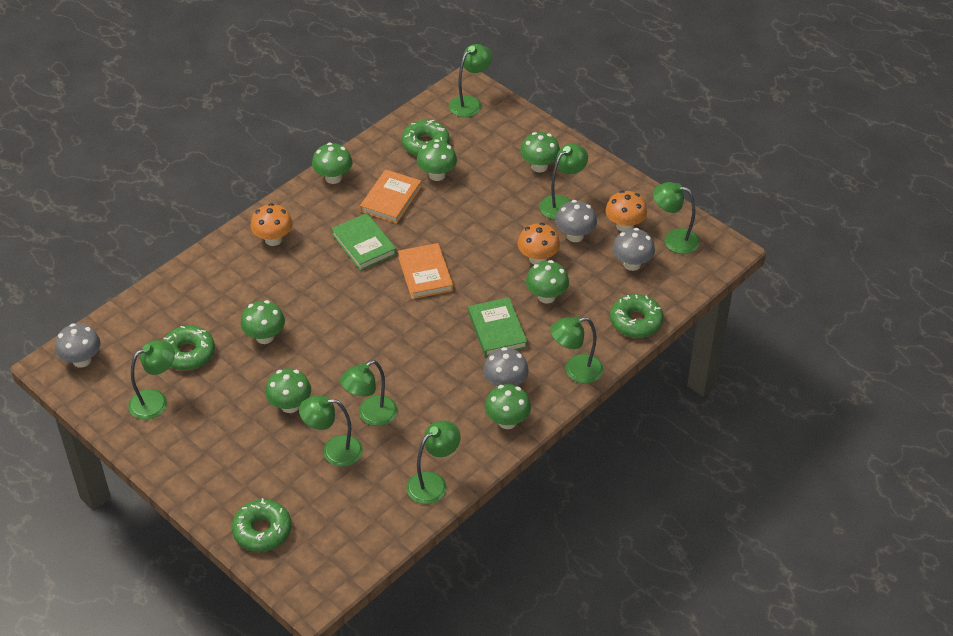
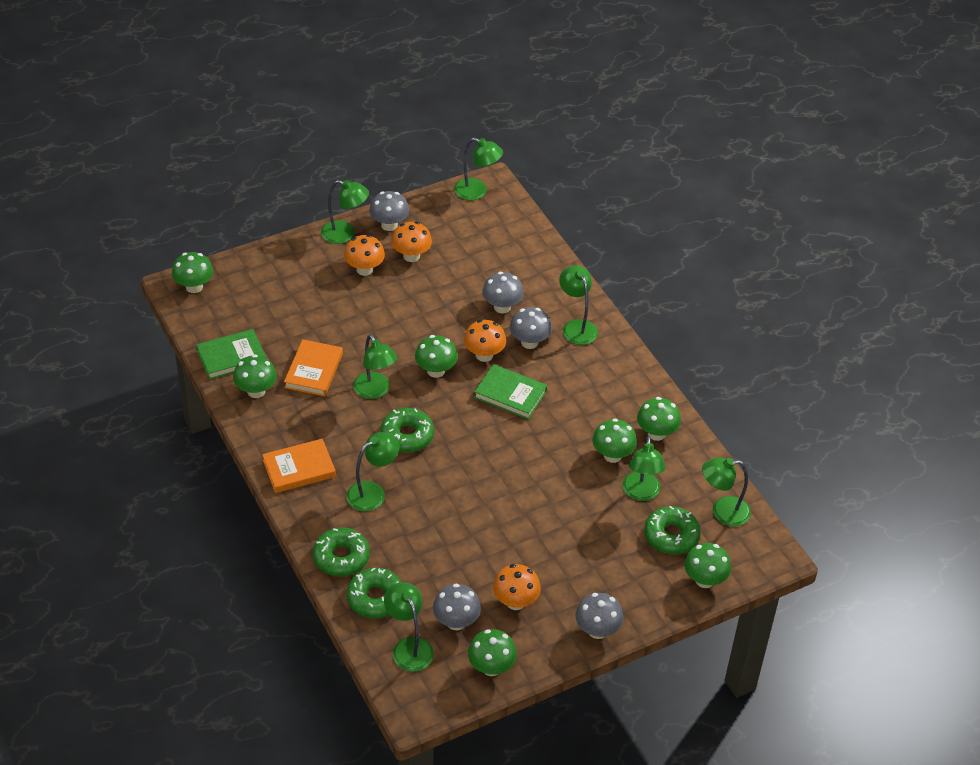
grey mushroom: 4 -> 5
orange mushroom: 3 -> 4

